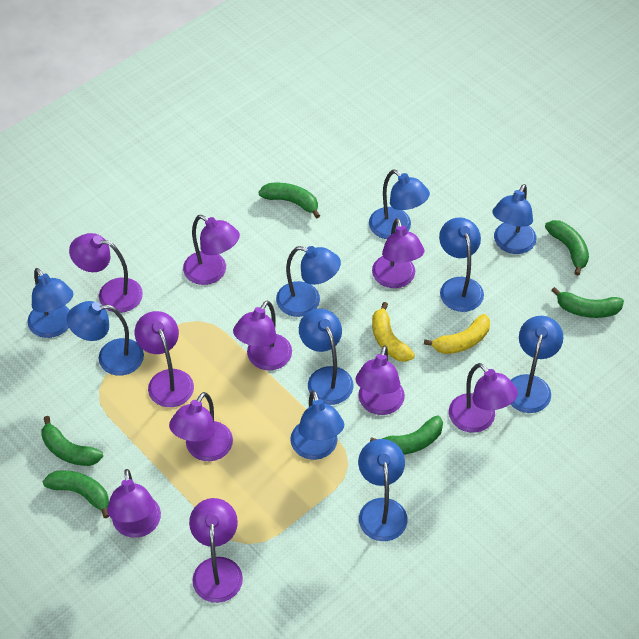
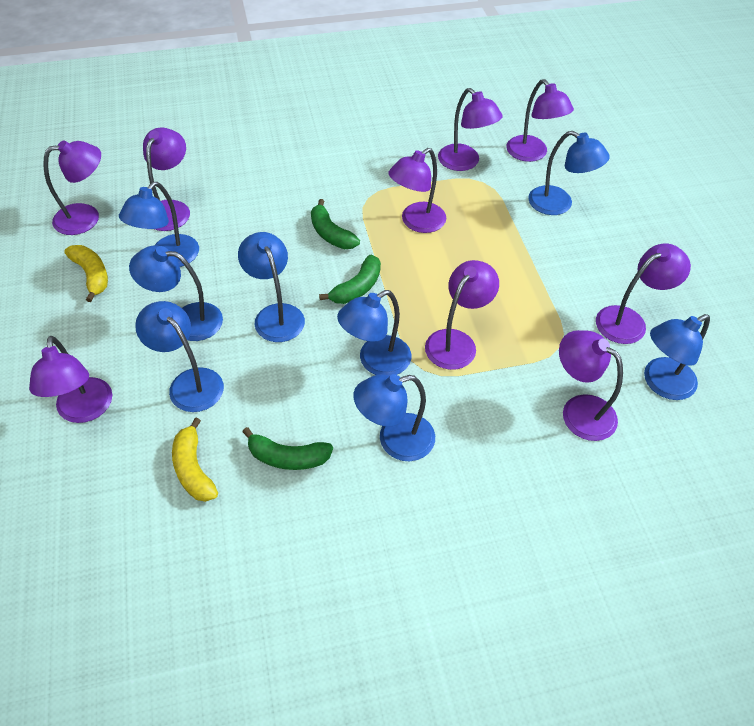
blue lamp: 10 -> 8
green banana: 6 -> 3
purple lamp: 10 -> 9

